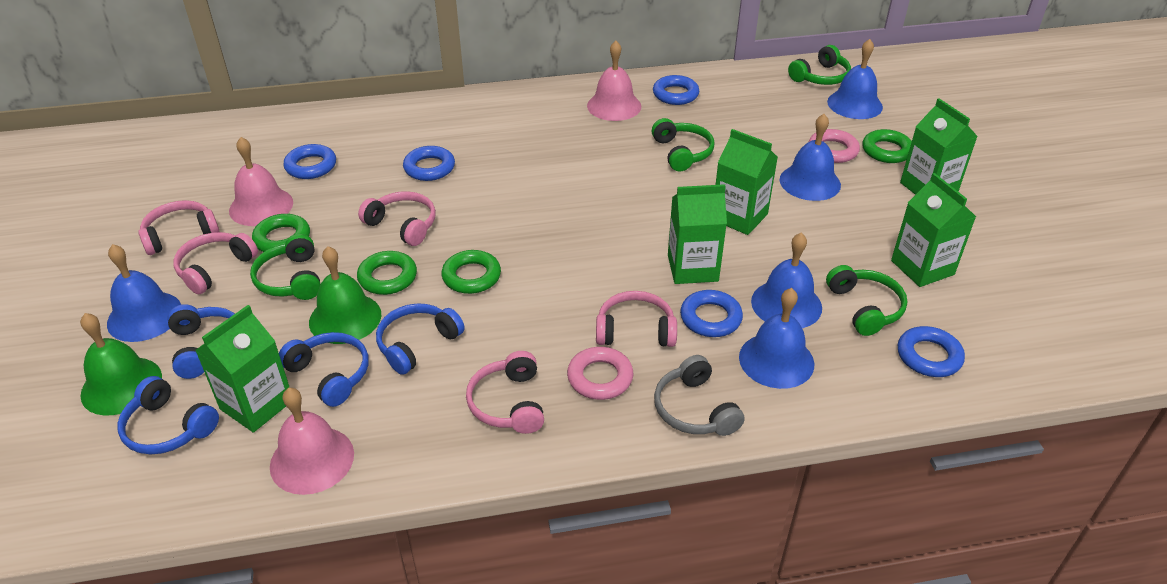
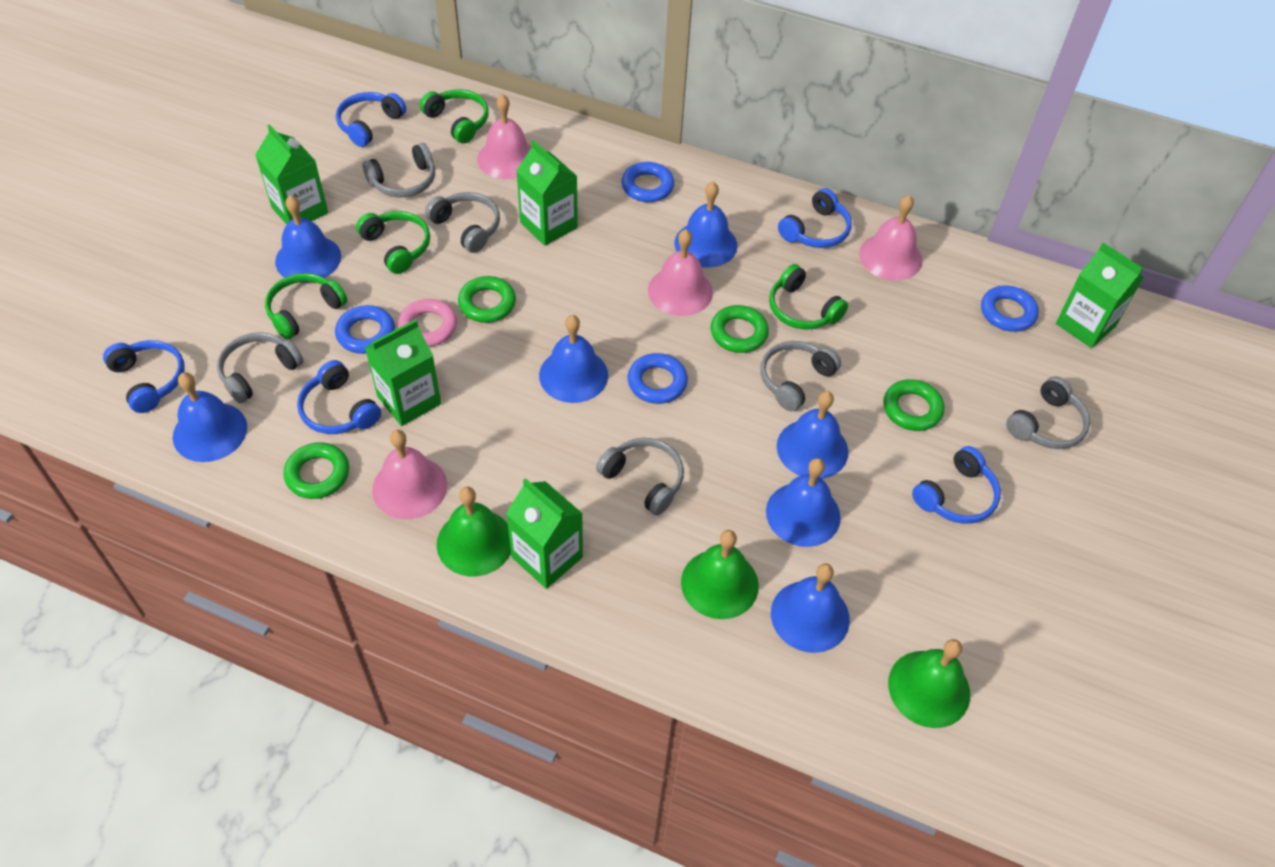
blue bell: 5 -> 7
blue headphones: 4 -> 5
blue ring: 5 -> 4
green bell: 2 -> 3
grey headphones: 1 -> 6
pink bell: 3 -> 4
pink headphones: 5 -> 0
pink ring: 2 -> 1

